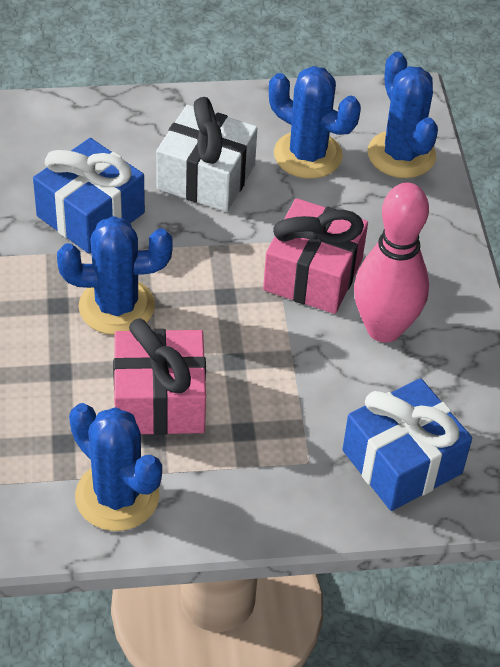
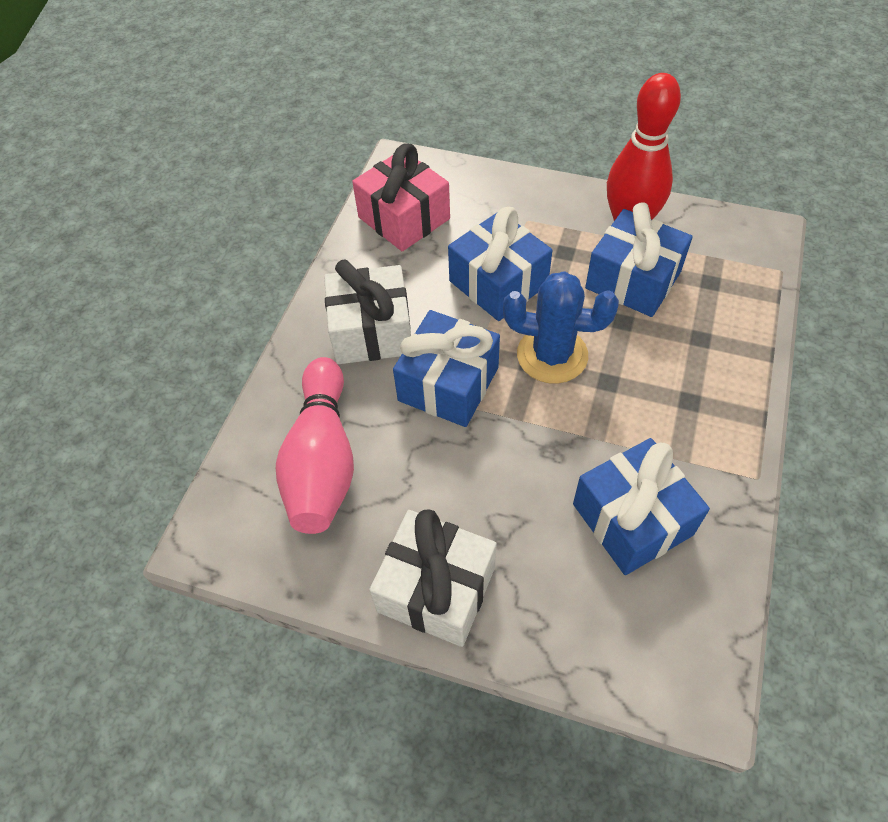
blue cactus: 4 -> 1
blue gift: 2 -> 4
pink gift: 2 -> 1
red bowling pin: 0 -> 1
white gift: 1 -> 2

